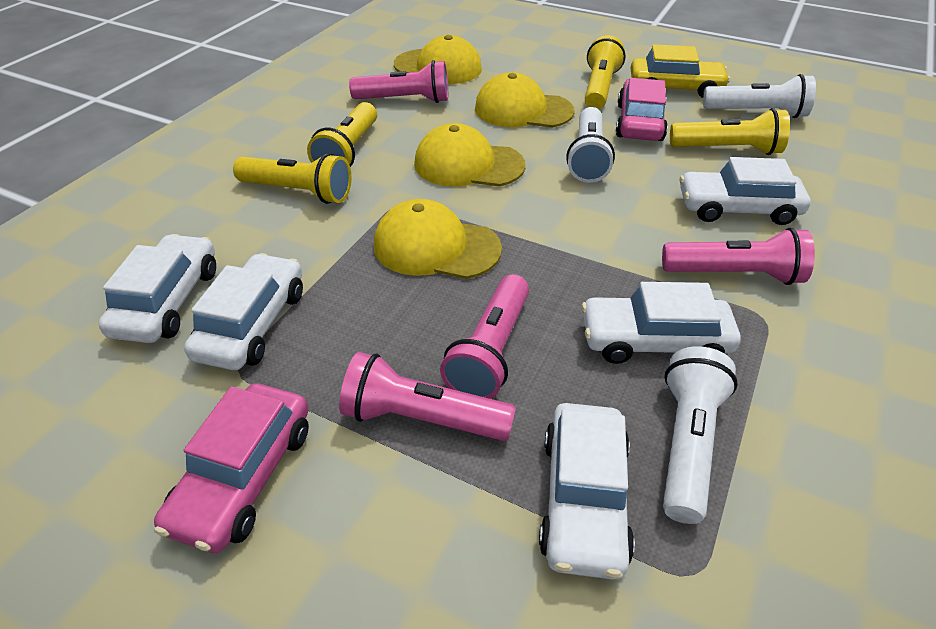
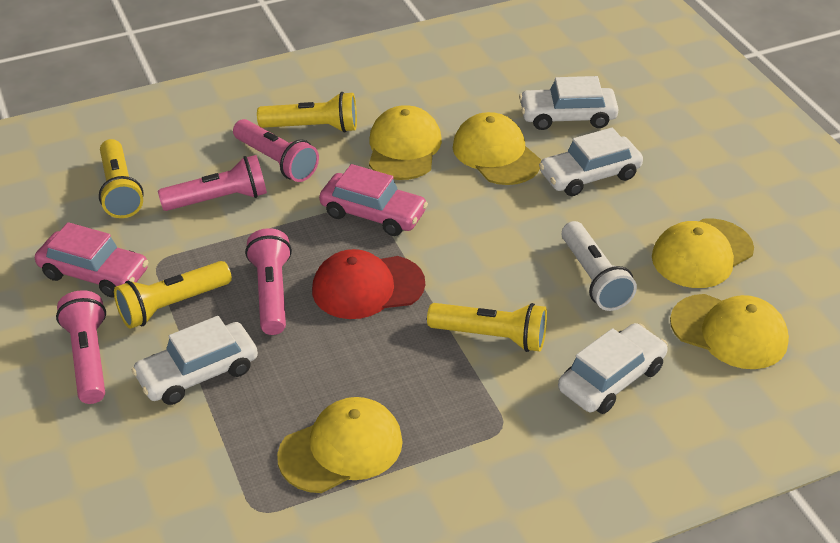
red cap: 0 -> 1
white car: 5 -> 4
white flashlight: 3 -> 1
yellow cap: 4 -> 5
yellow car: 1 -> 0

